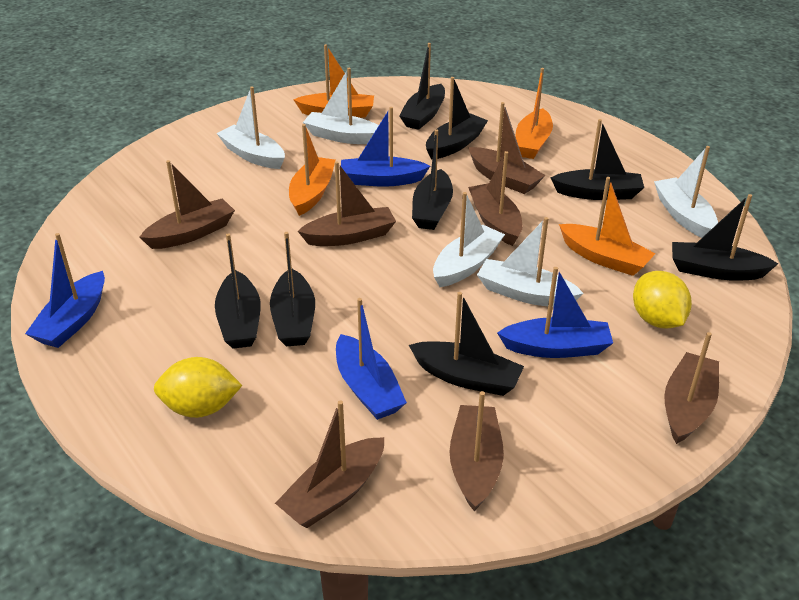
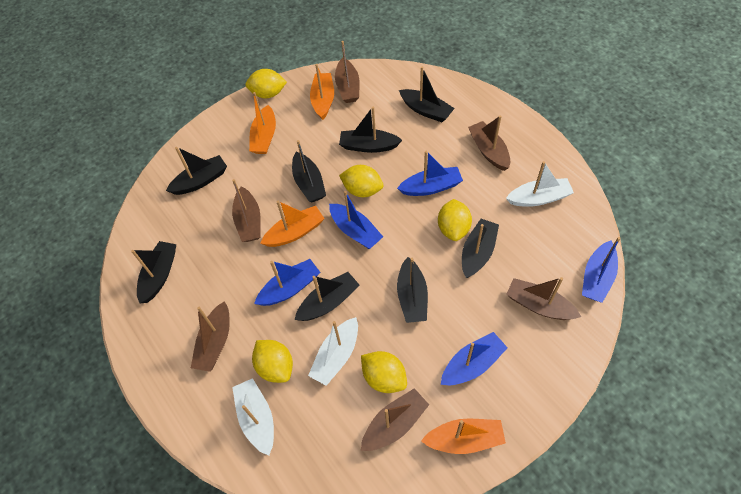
blue boat: 4 -> 5
brown boat: 7 -> 6
white boat: 5 -> 3
yellow lemon: 2 -> 5

